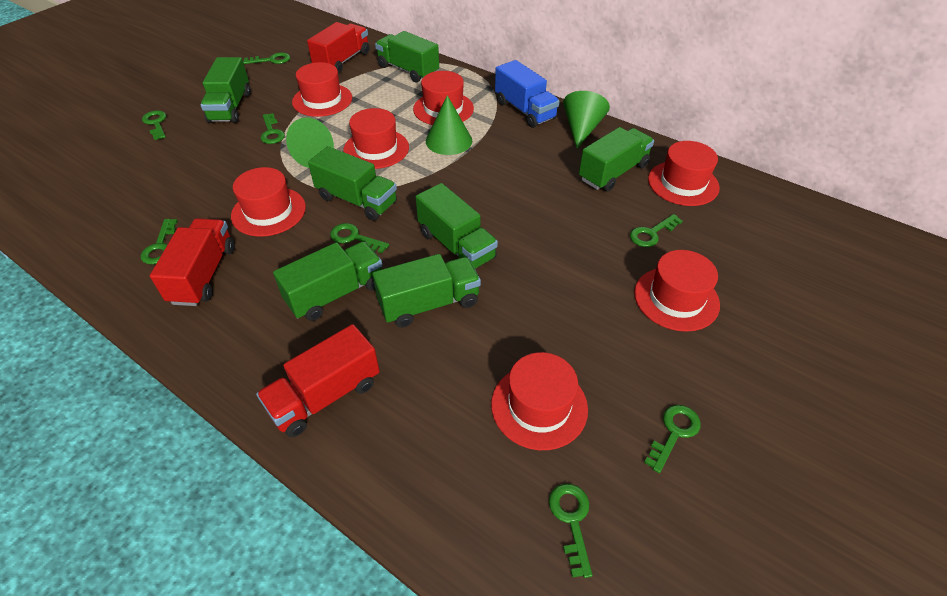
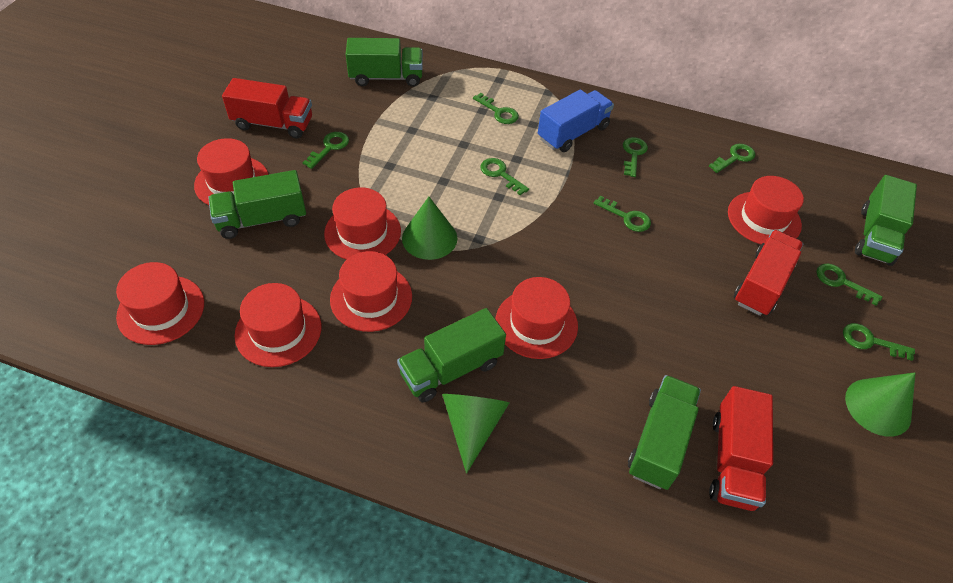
green truck: 7 -> 5

